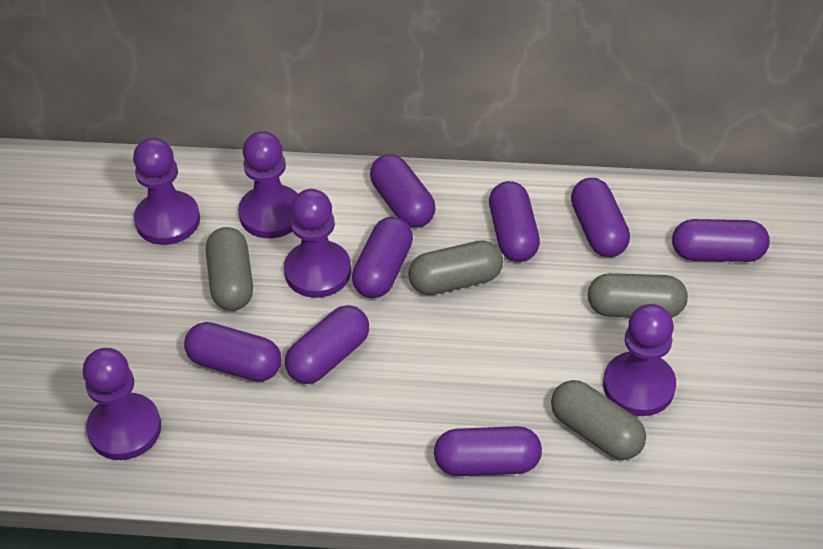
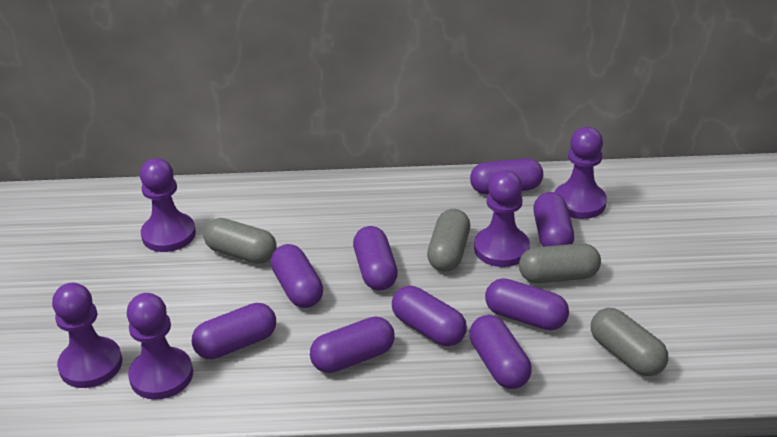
purple capsule: 8 -> 9

